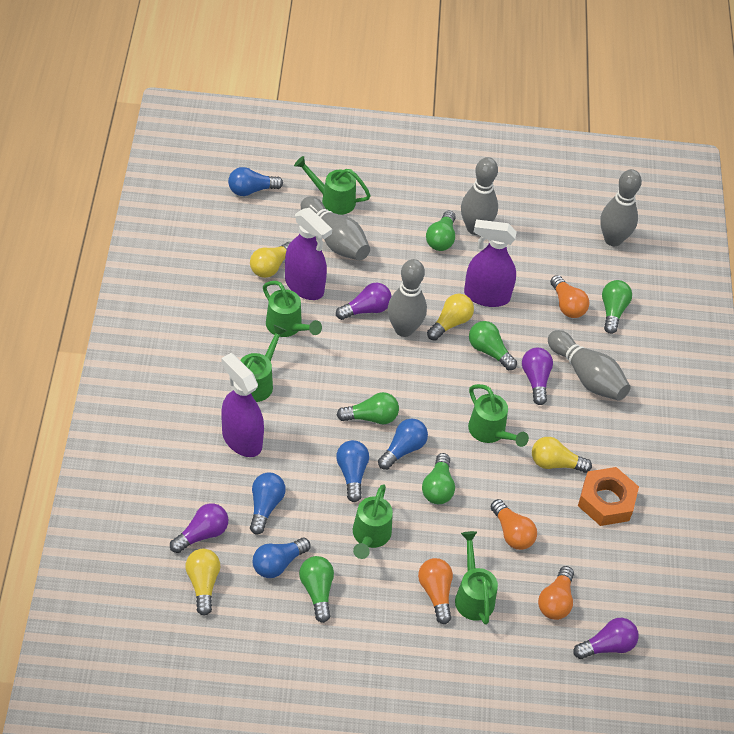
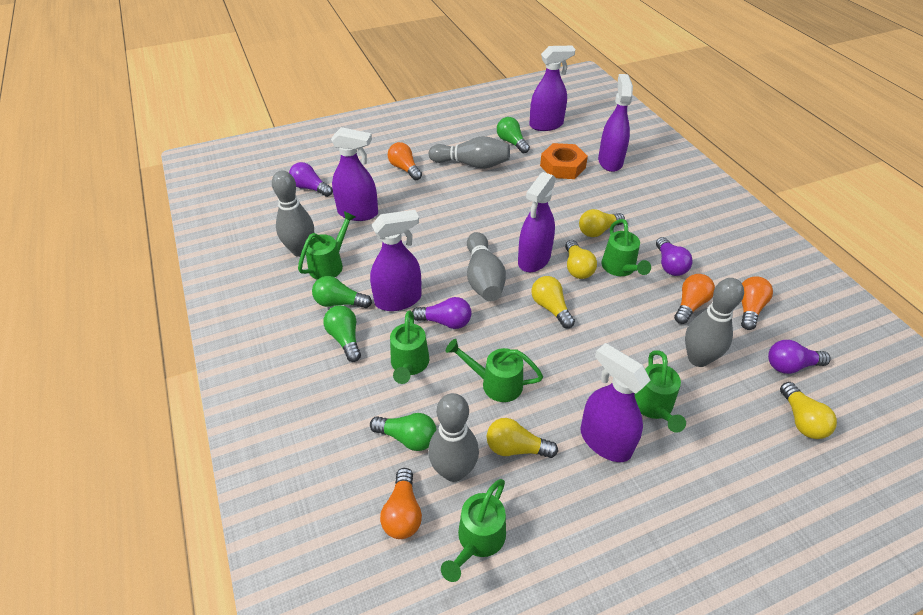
blue light bulb: 5 -> 0
green light bulb: 6 -> 4
purple spray bottle: 3 -> 6
yellow light bulb: 4 -> 5

